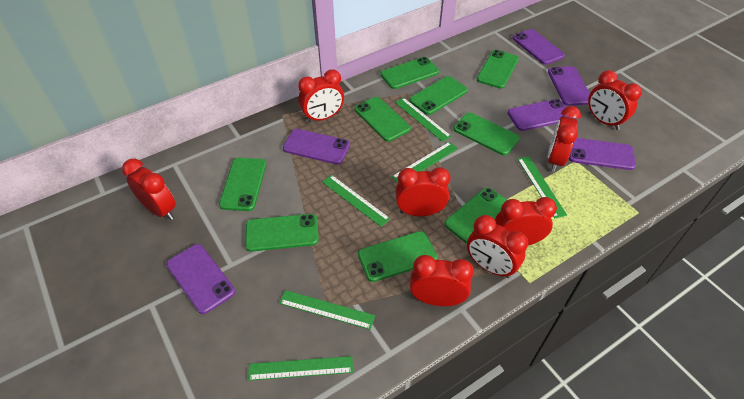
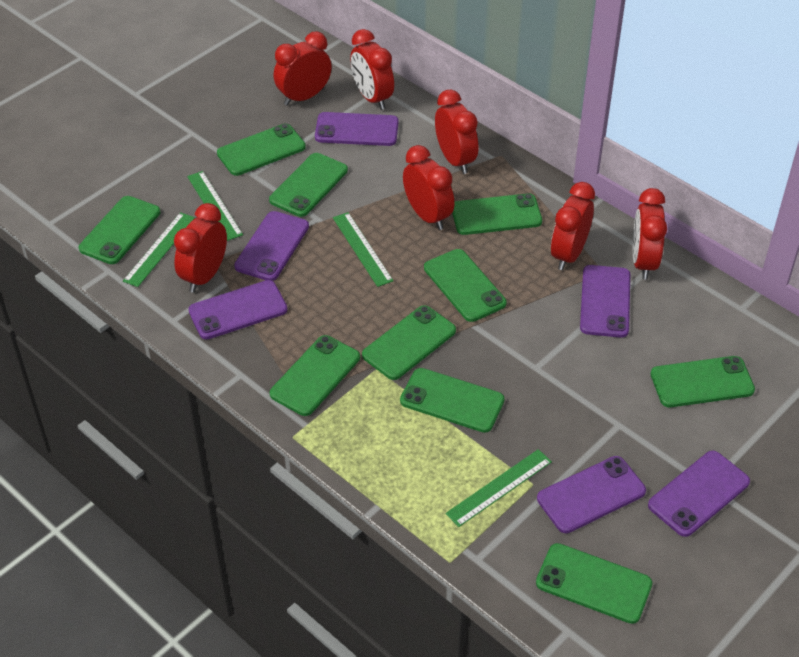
green phone: 9 -> 10
green ruler: 6 -> 4
red clock: 8 -> 7

